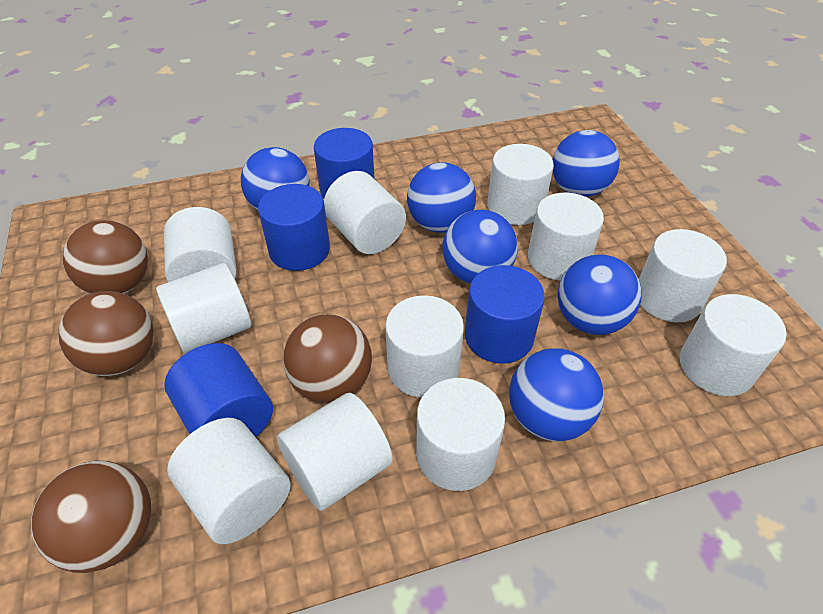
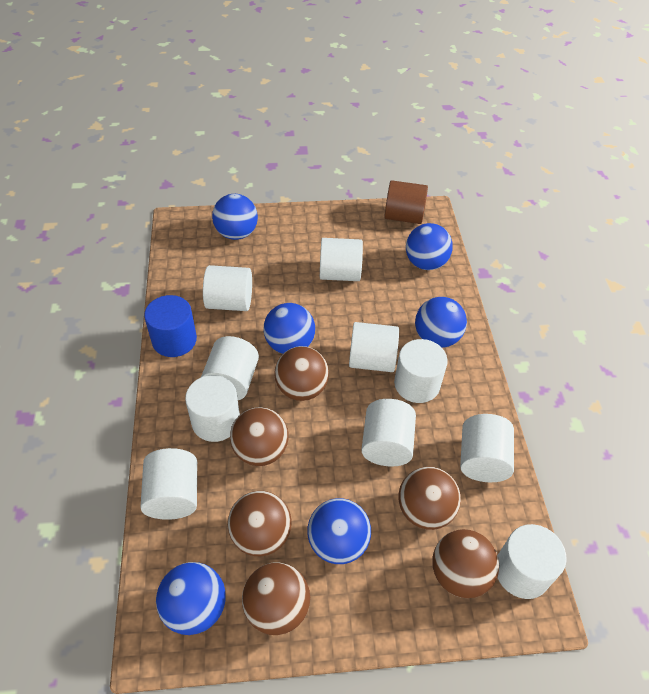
blue cylinder: 4 -> 1
brown ball: 4 -> 6
brown cylinder: 0 -> 1
white cylinder: 11 -> 10

